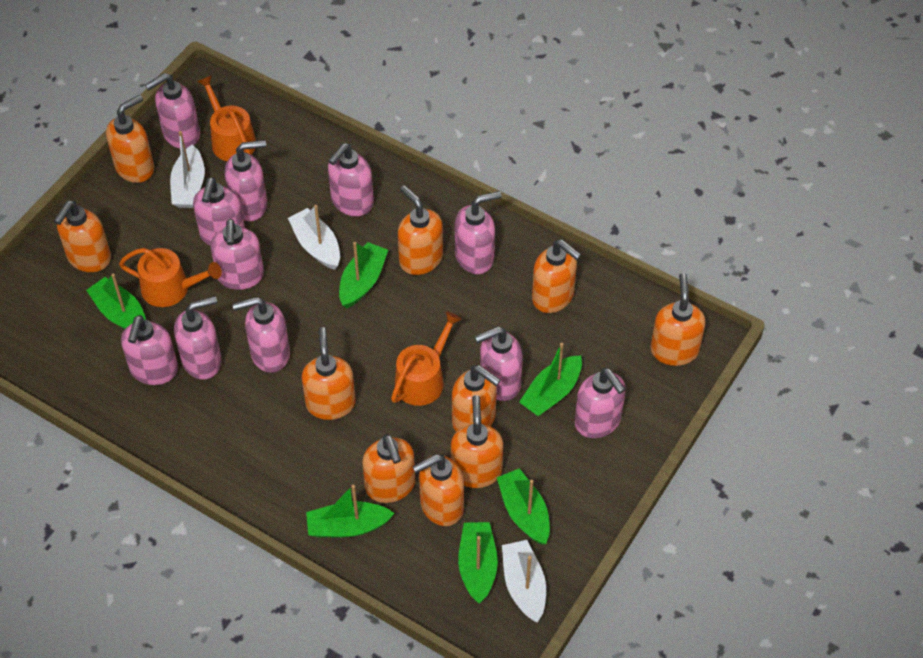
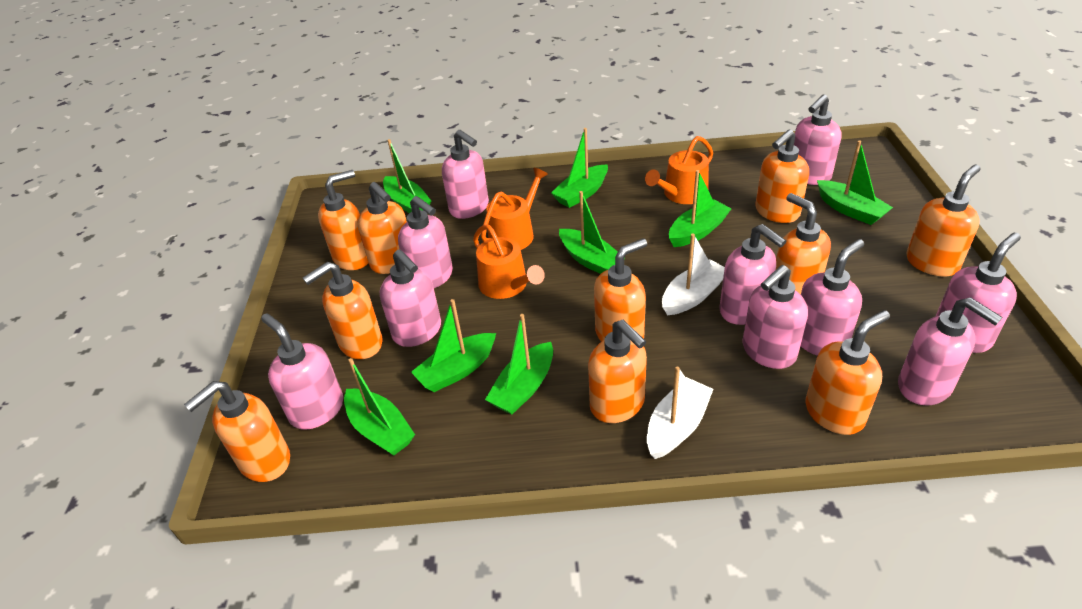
green boat: 6 -> 8
pink soap dispenser: 11 -> 10
white boat: 3 -> 2

